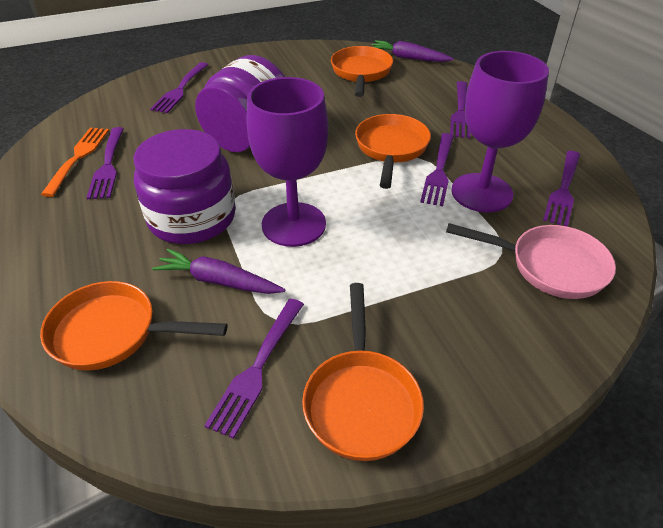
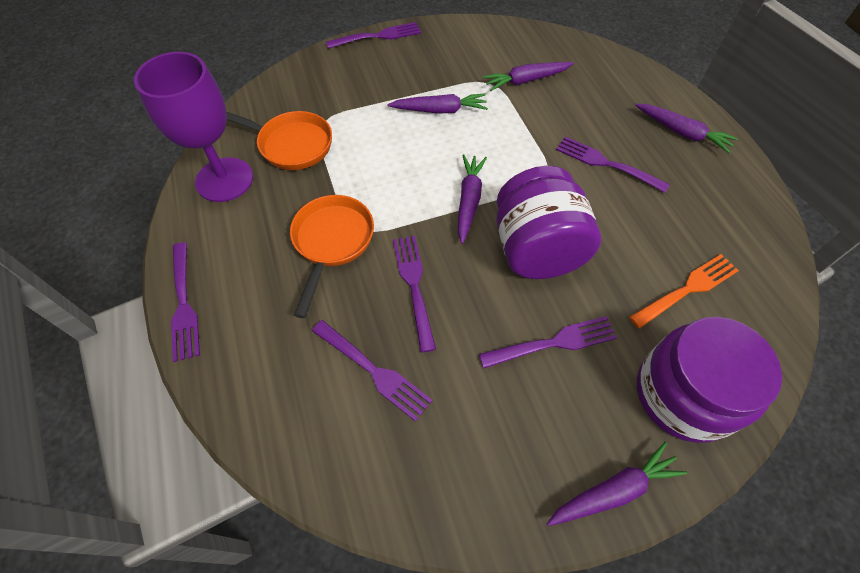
orange pan: 4 -> 2
pink pan: 1 -> 0
purple carrot: 2 -> 5
purple goblet: 2 -> 1

